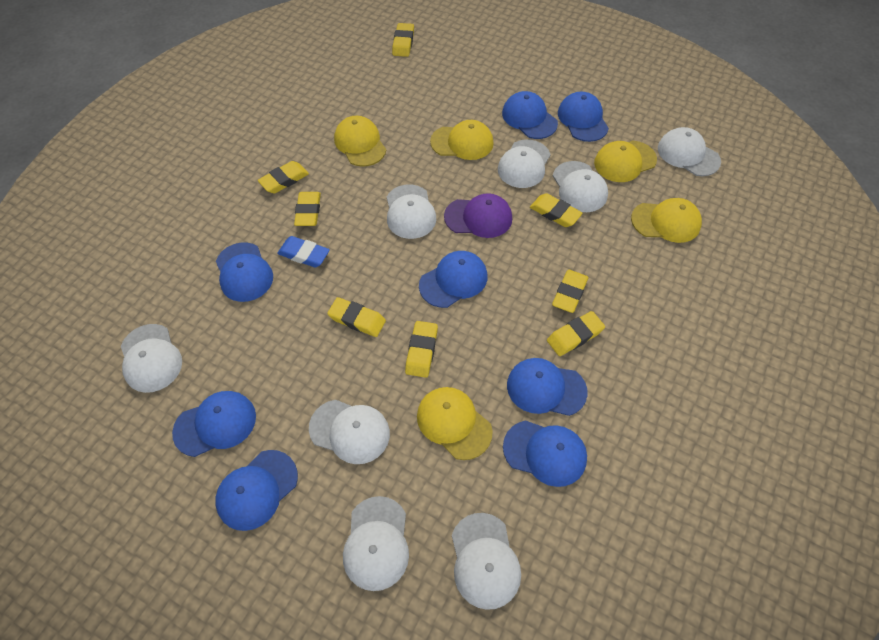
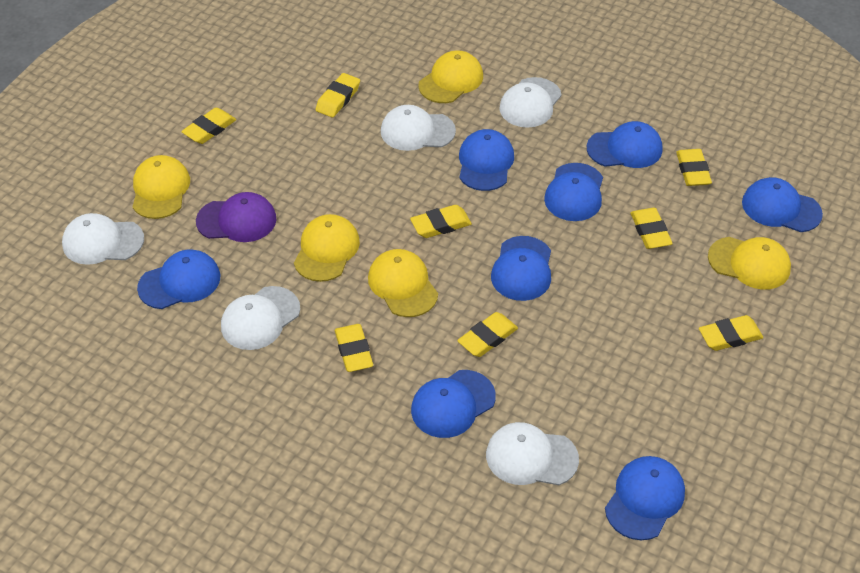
blue eraser: 1 -> 0
white cap: 8 -> 5

